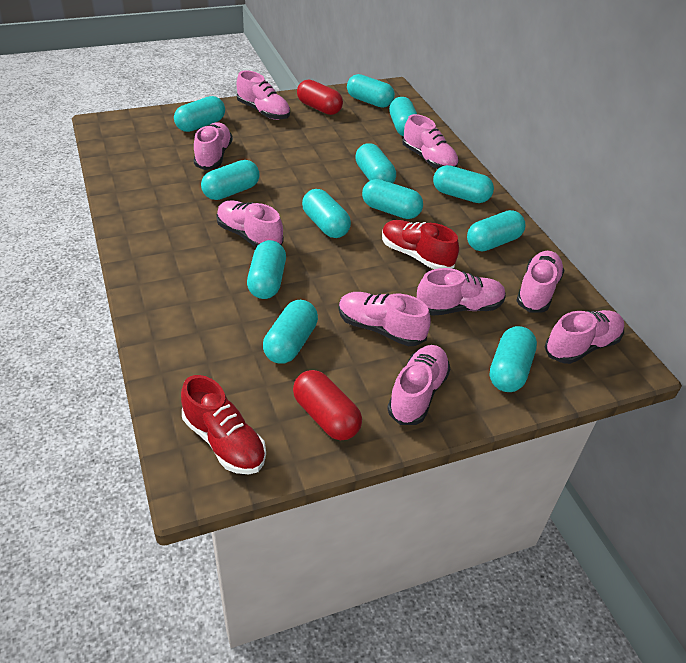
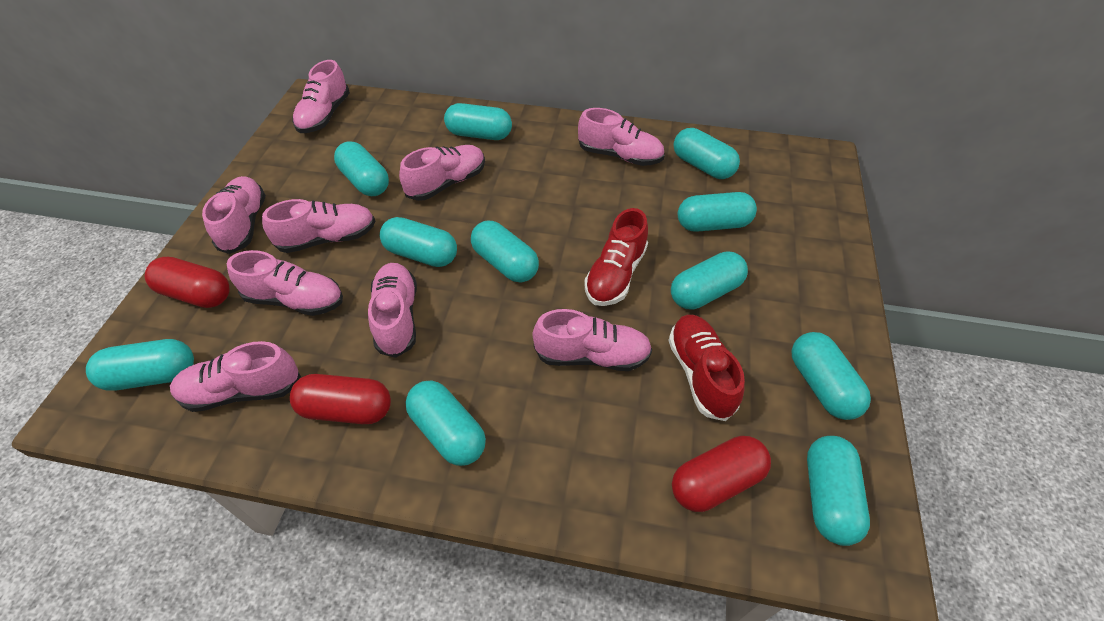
red capsule: 2 -> 3
turquoise capsule: 12 -> 11

